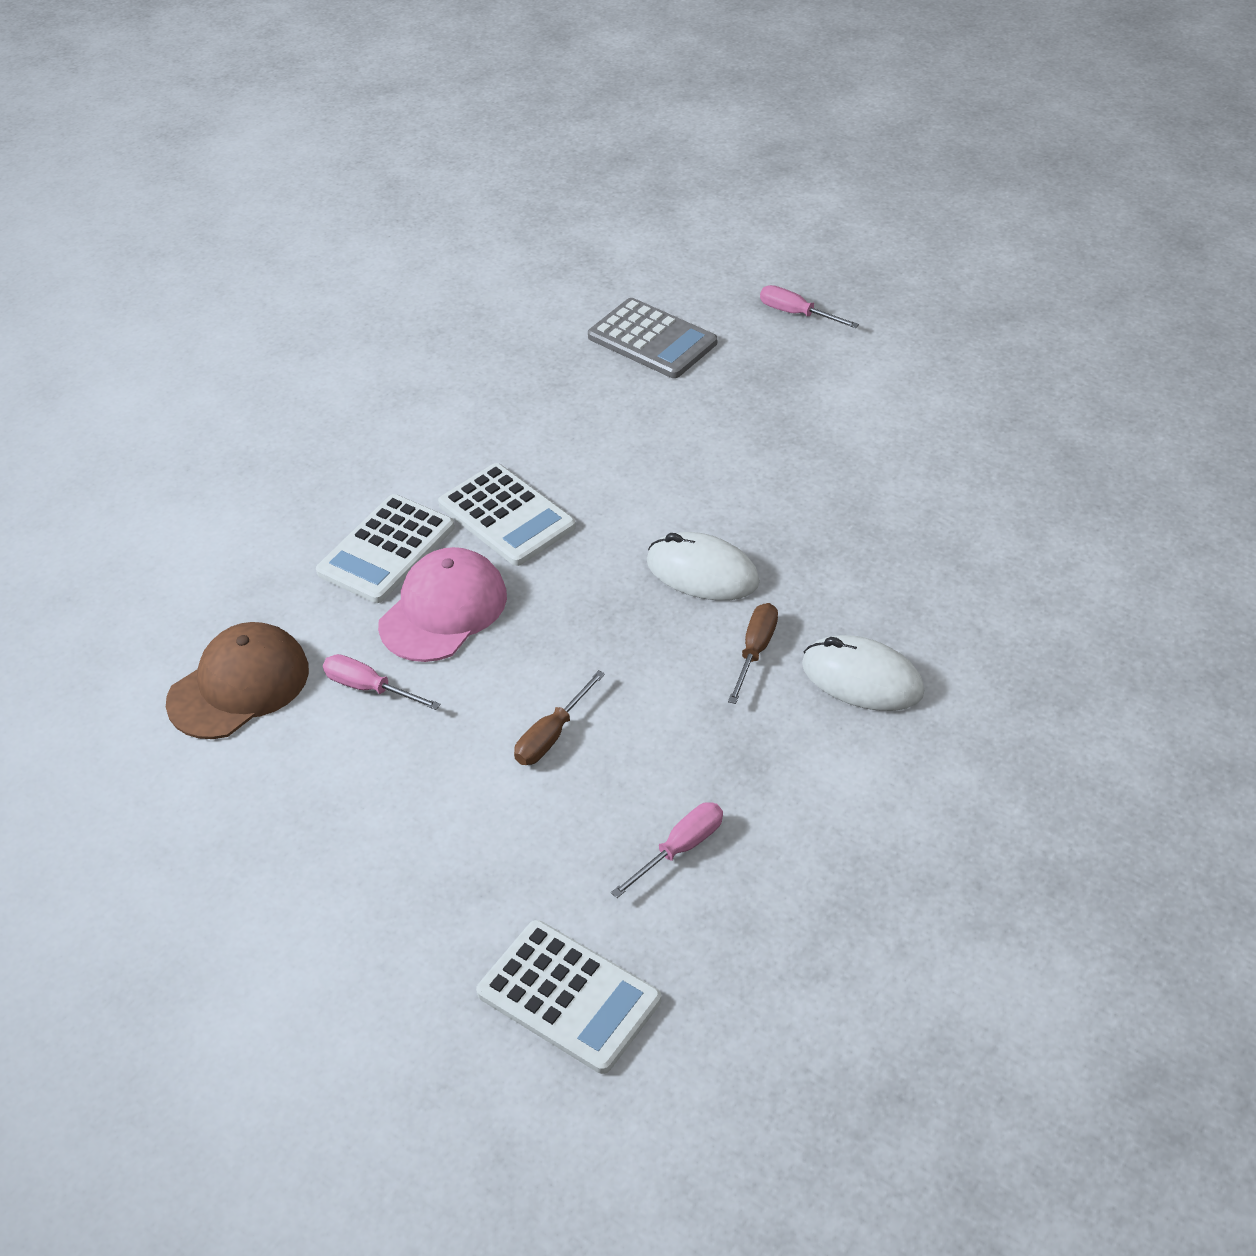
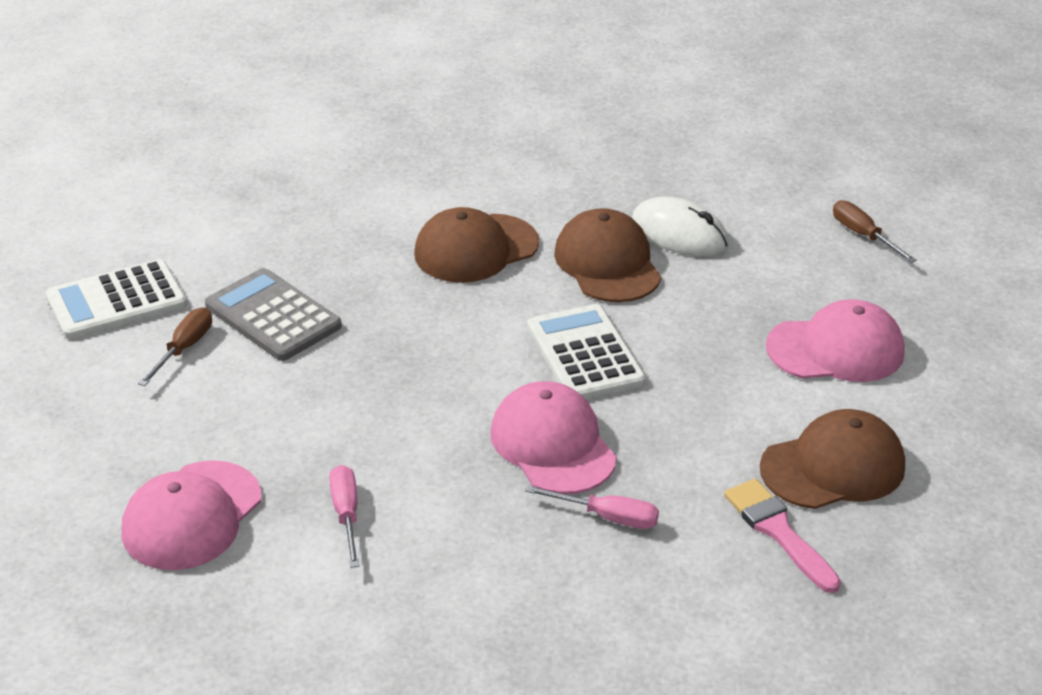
brown cap: 1 -> 3
pink brush: 0 -> 1
pink cap: 1 -> 3
pink screwdriver: 3 -> 2
white calculator: 3 -> 2
white mouse: 2 -> 1

